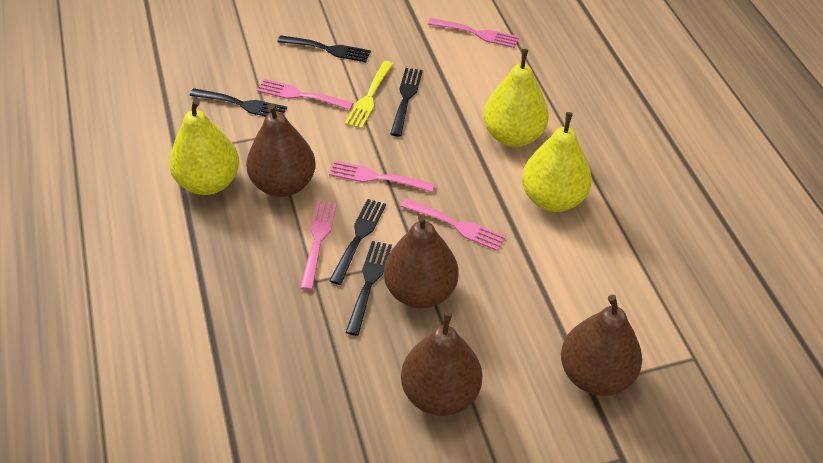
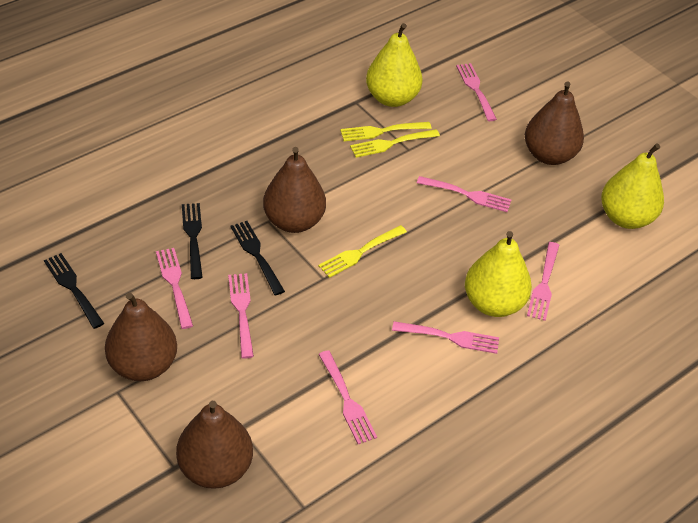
black fork: 5 -> 3
pink fork: 5 -> 7
yellow fork: 1 -> 3

